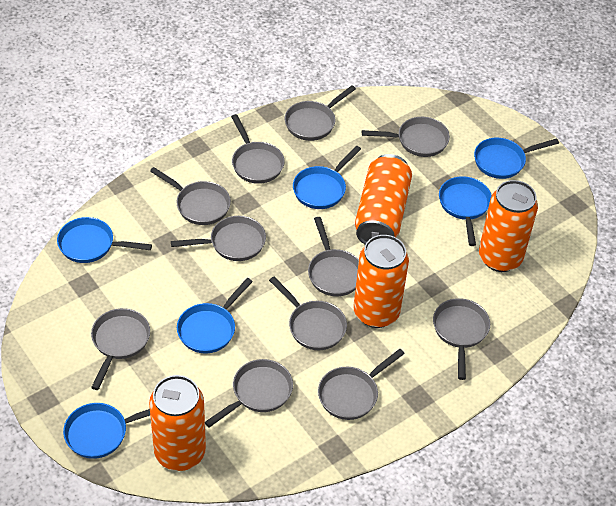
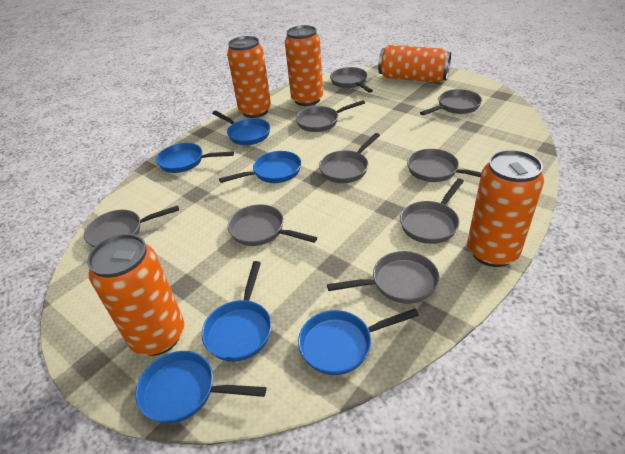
grey pan: 11 -> 9
orange can: 4 -> 5

